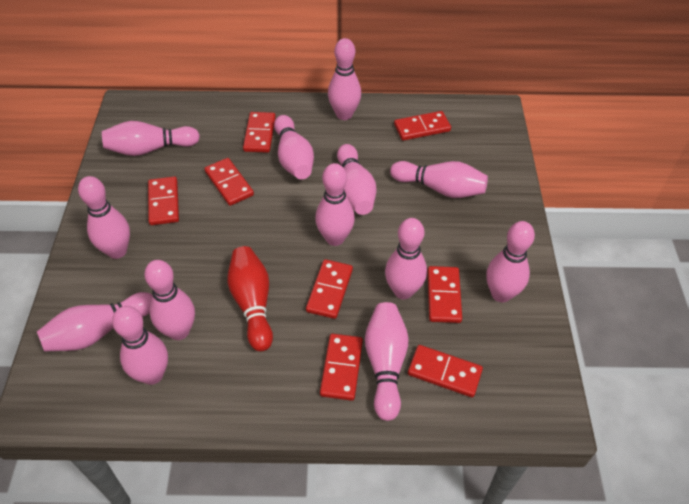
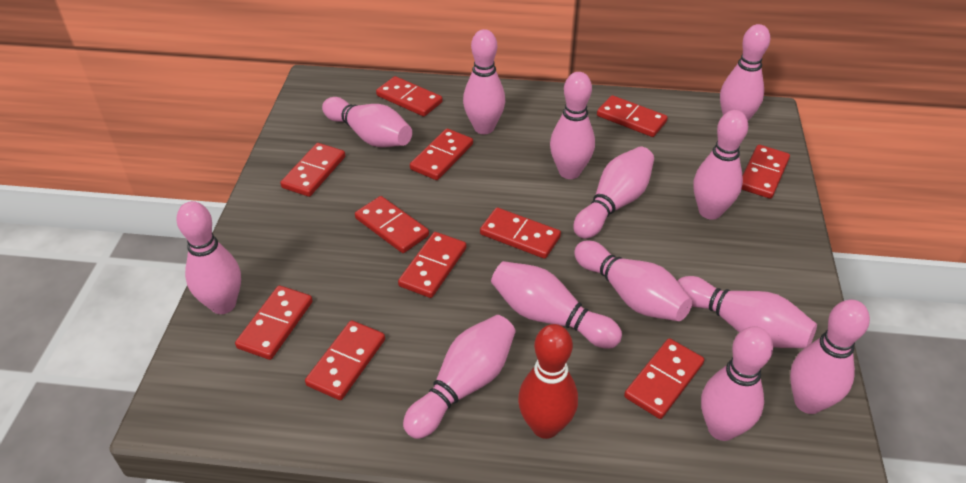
red domino: 8 -> 11

